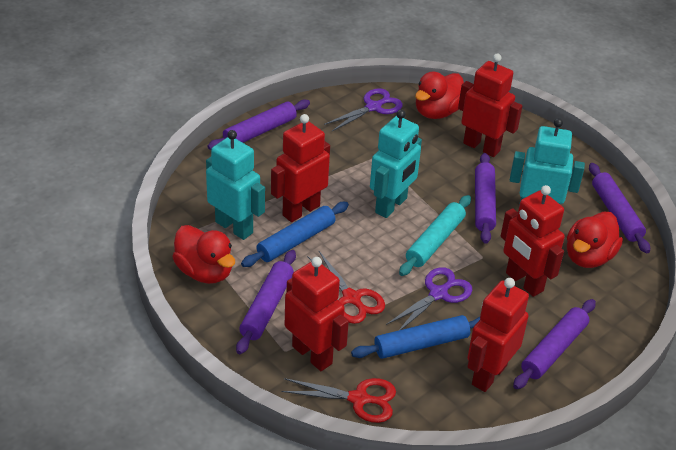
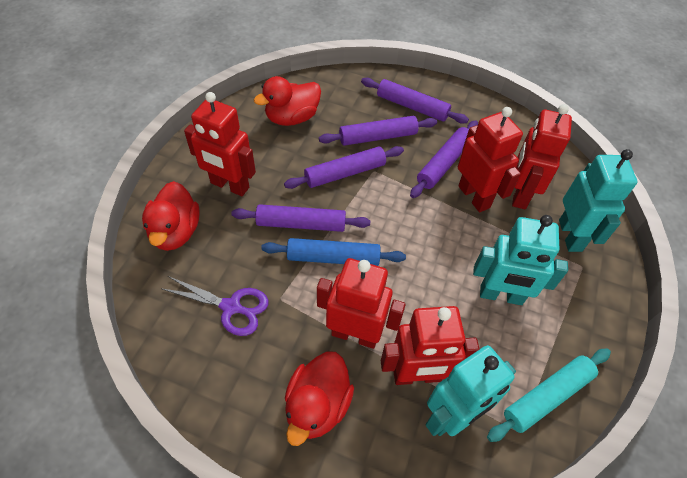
blue rolling pin: 2 -> 1
purple scissors: 2 -> 1
red scissors: 2 -> 0

